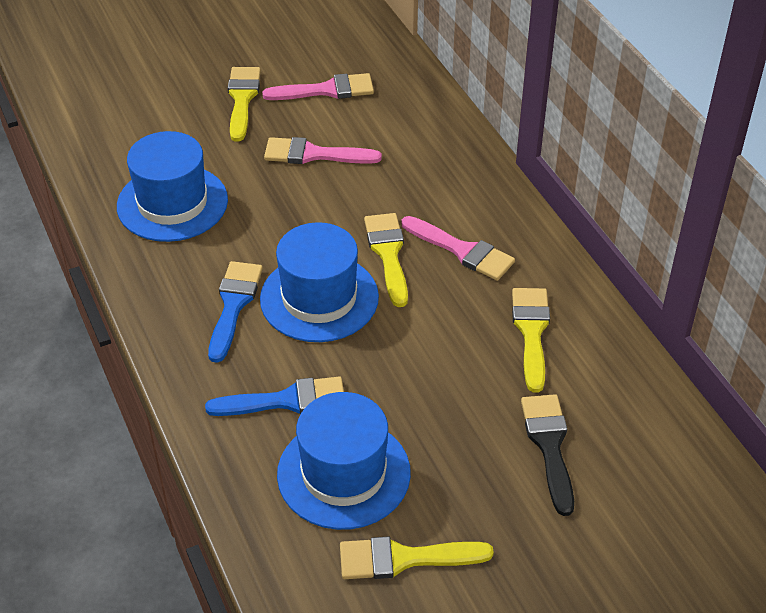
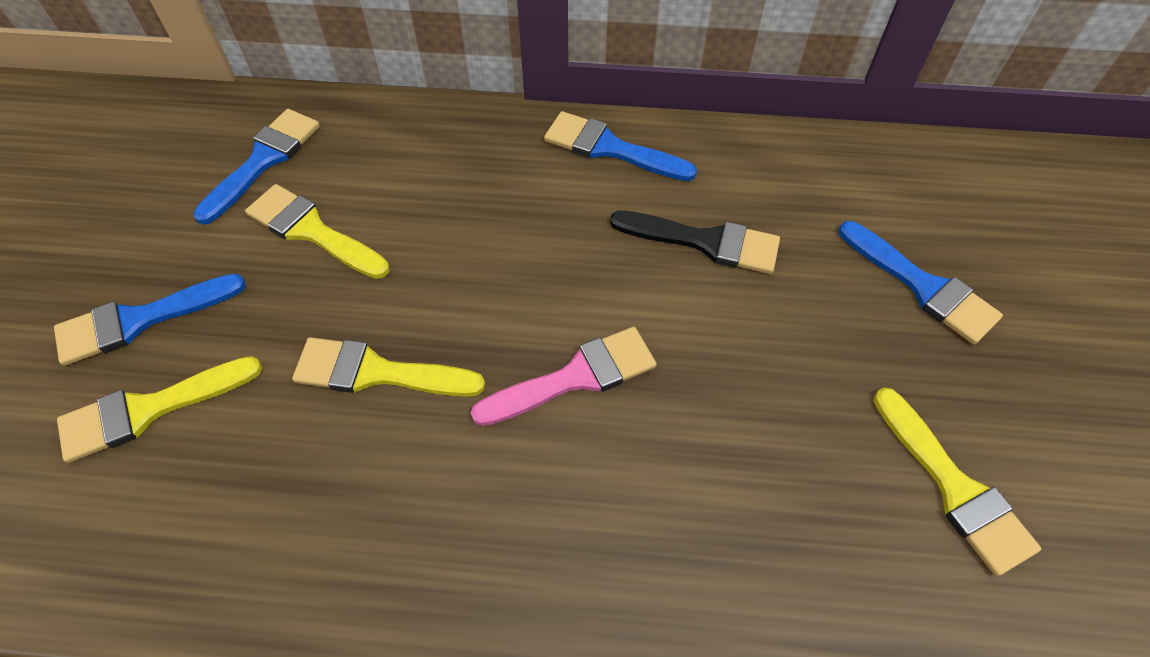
blue brush: 2 -> 4
blue hat: 3 -> 0
pink brush: 3 -> 1

